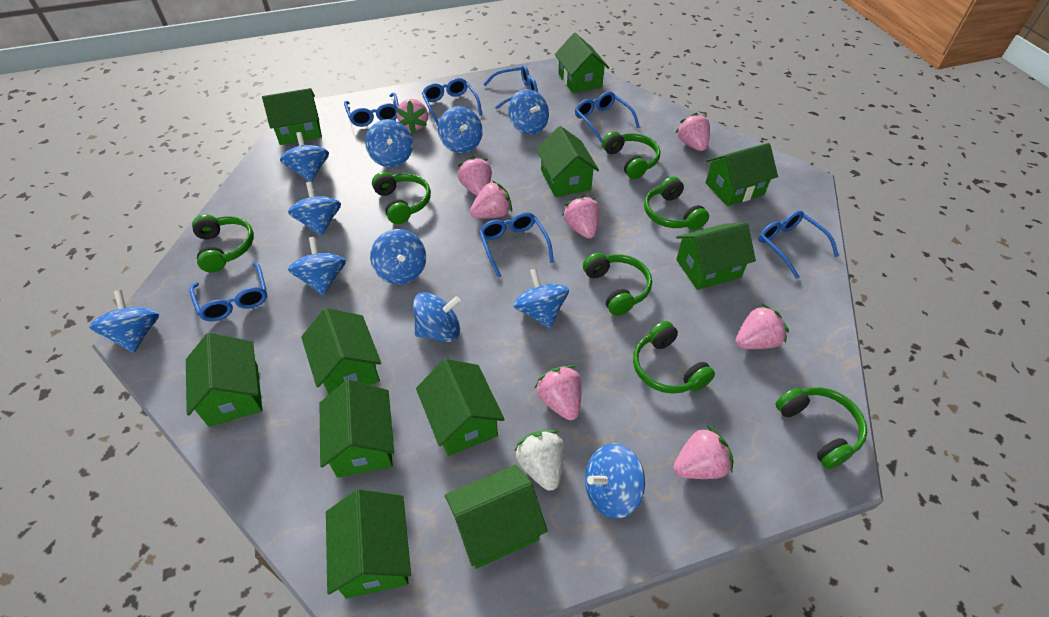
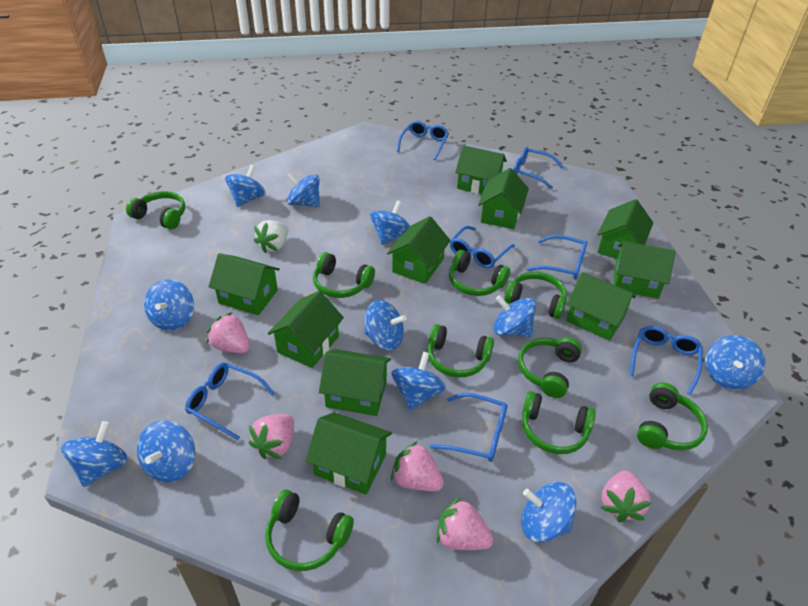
green headphones: 7 -> 9
green house: 11 -> 10
pink strawberry: 8 -> 5

